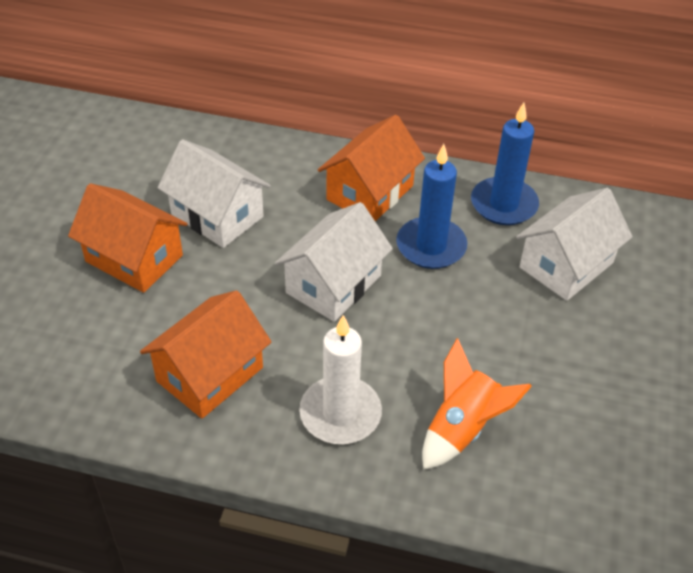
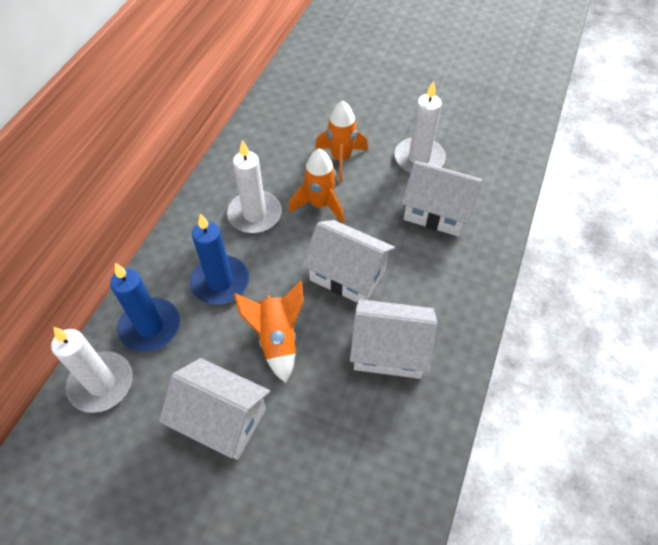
orange house: 3 -> 0
orange rocket: 1 -> 3
white candle: 1 -> 3
white house: 3 -> 4

